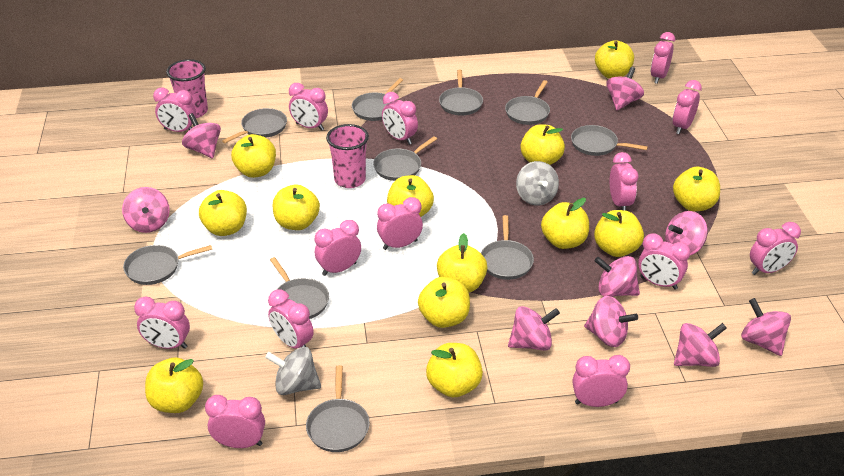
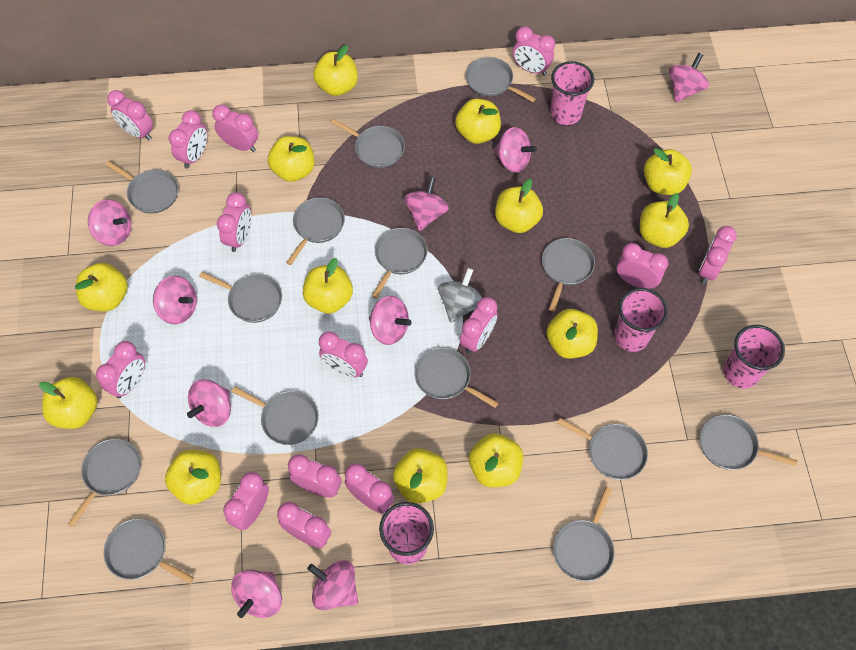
grey pan: 10 -> 14
grey spinning top: 2 -> 1
pink cup: 2 -> 4

